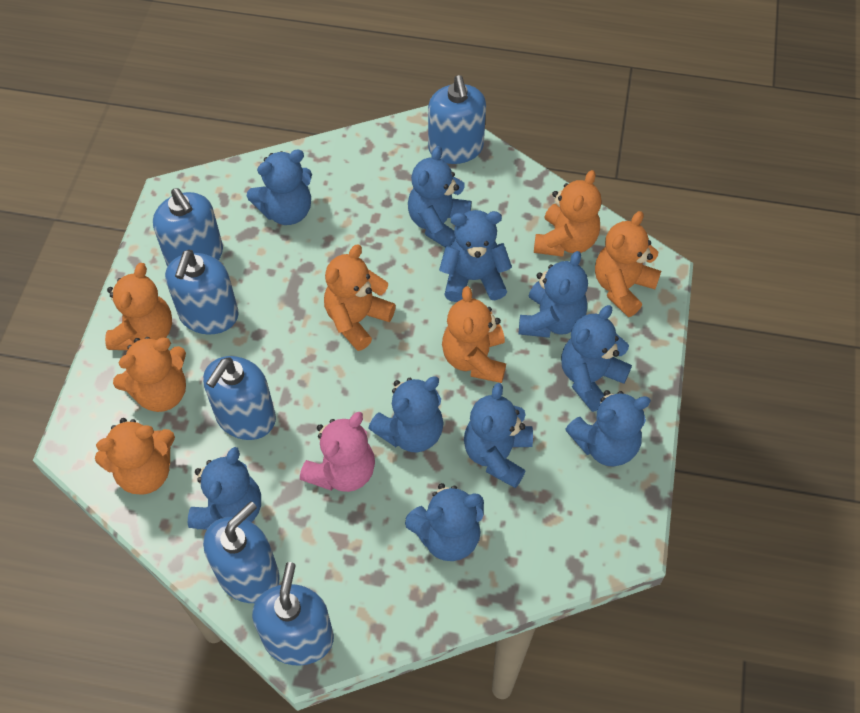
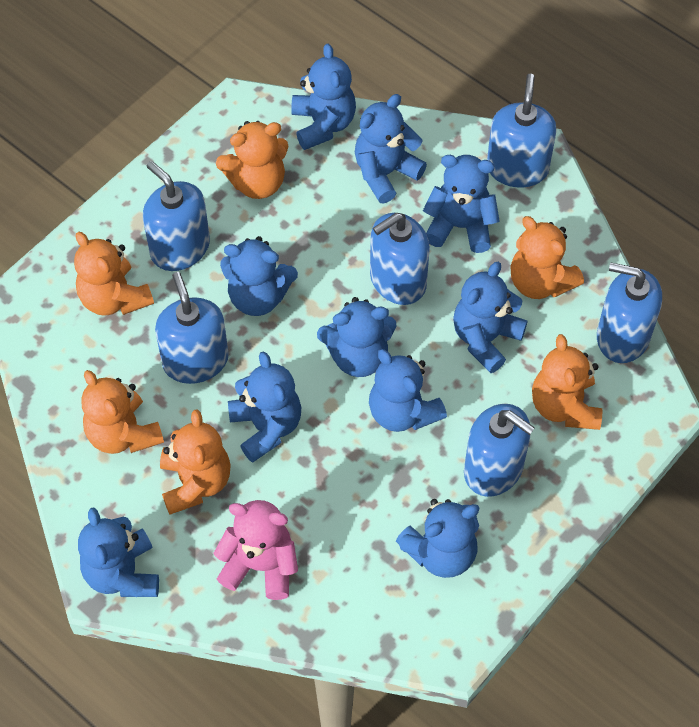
orange teddy bear: 7 -> 6

